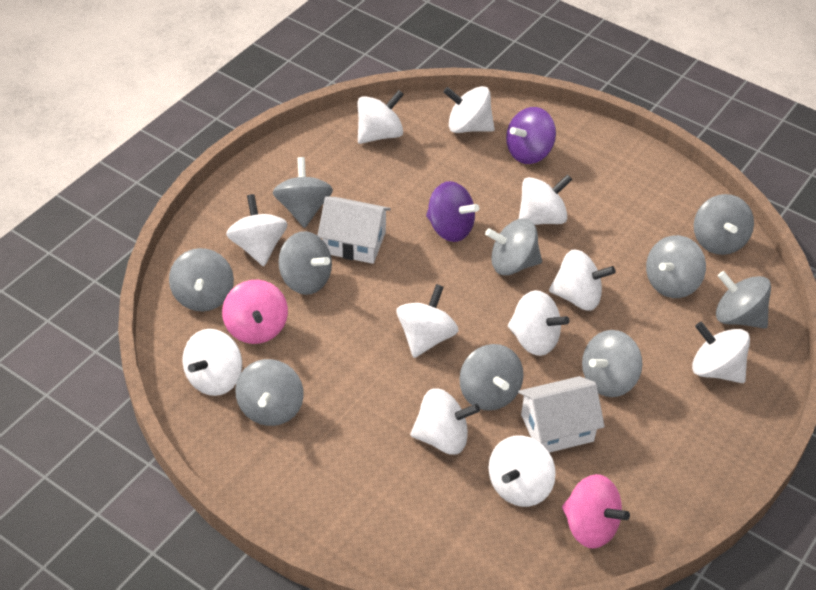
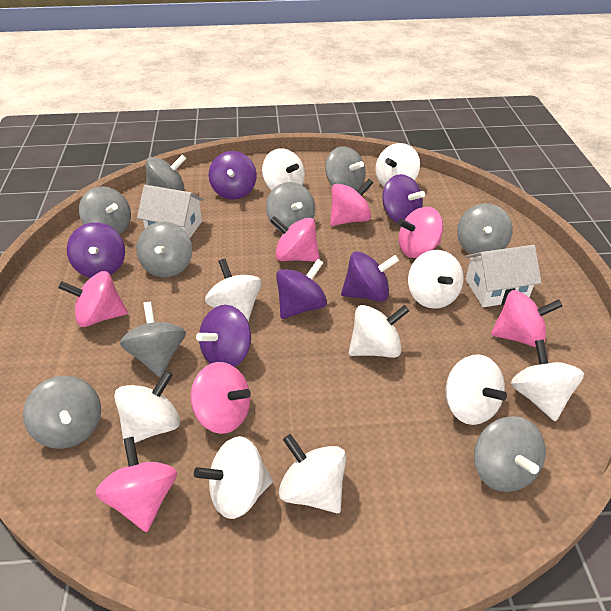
grey spinning top: 10 -> 9
pink spinning top: 2 -> 7
purple spinning top: 2 -> 6
white spinning top: 11 -> 10

